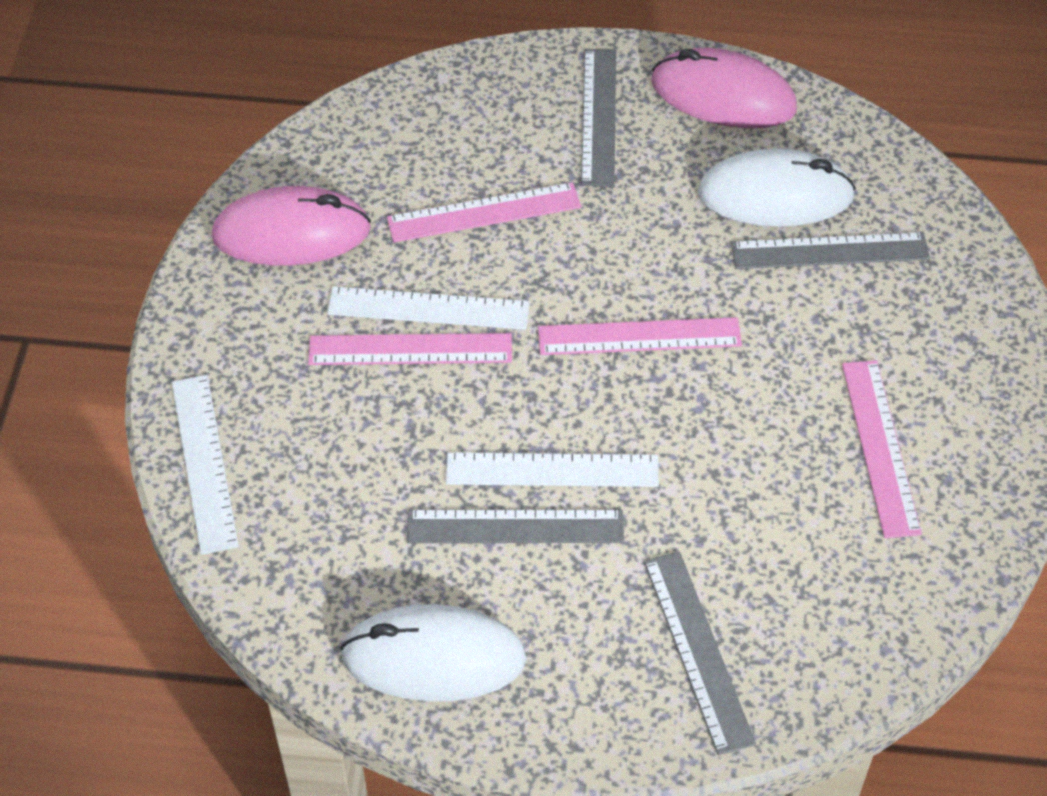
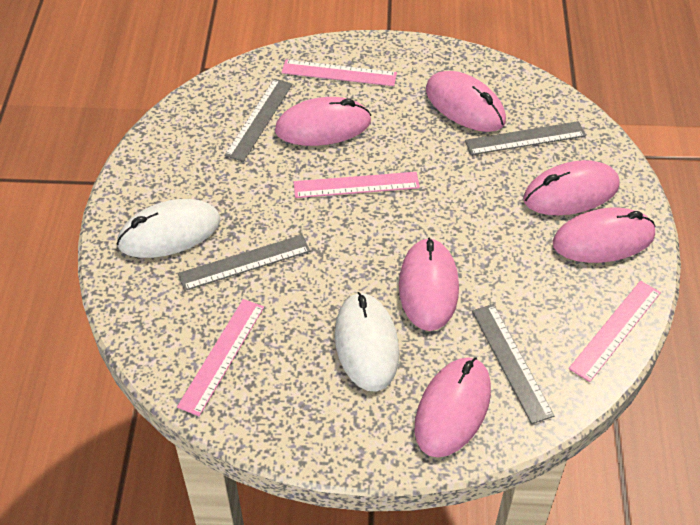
pink mouse: 2 -> 6
white ruler: 3 -> 0

